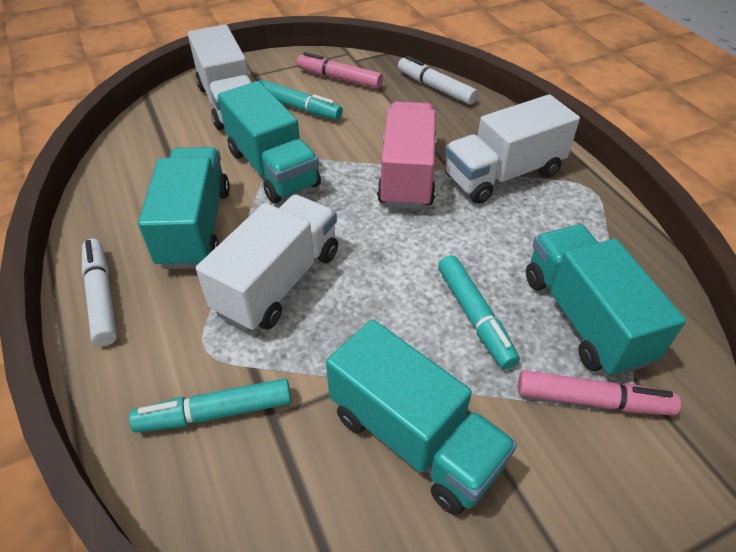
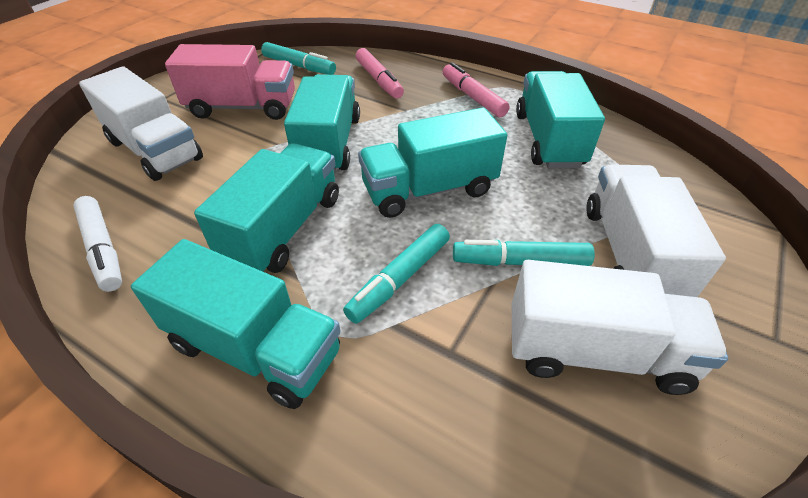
turquoise truck: 4 -> 5
white marker: 2 -> 1

